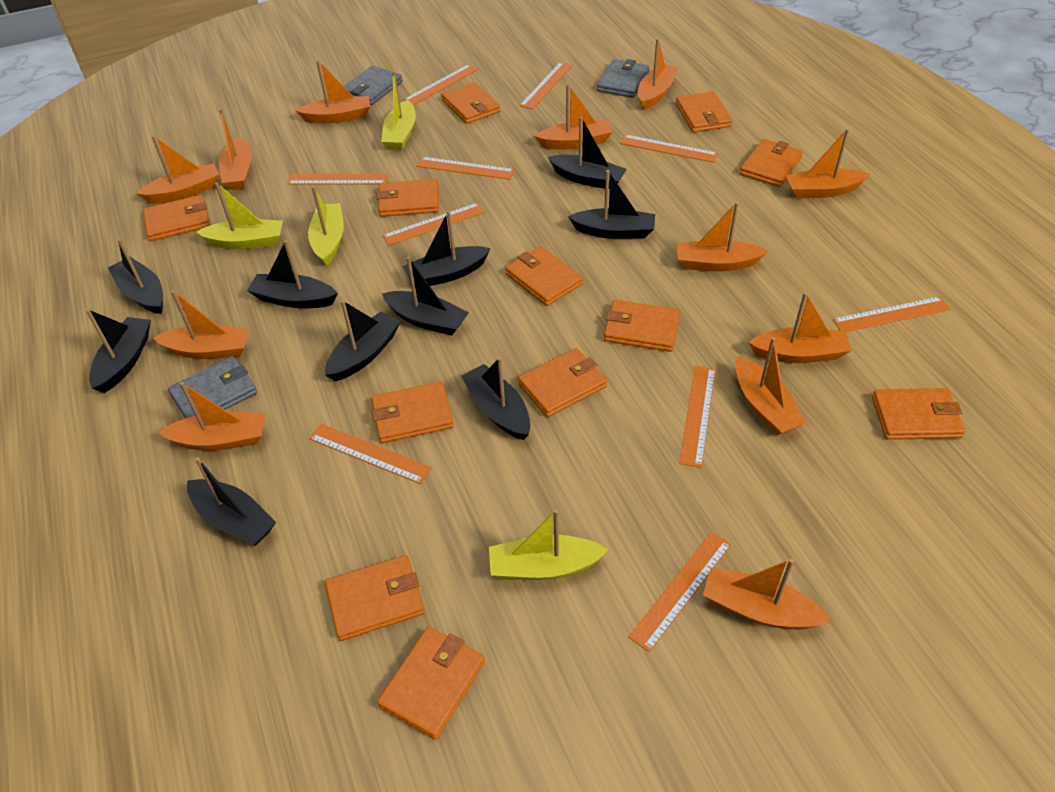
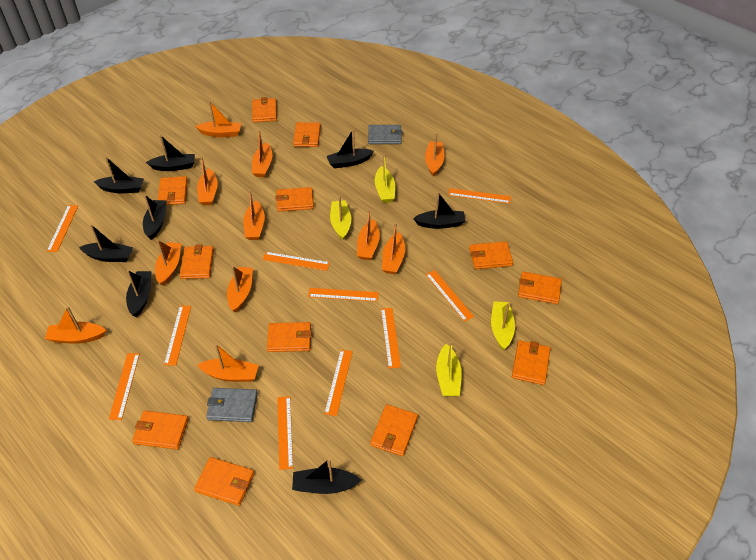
black boat: 10 -> 8
grey wallet: 3 -> 2
orange boat: 12 -> 11

